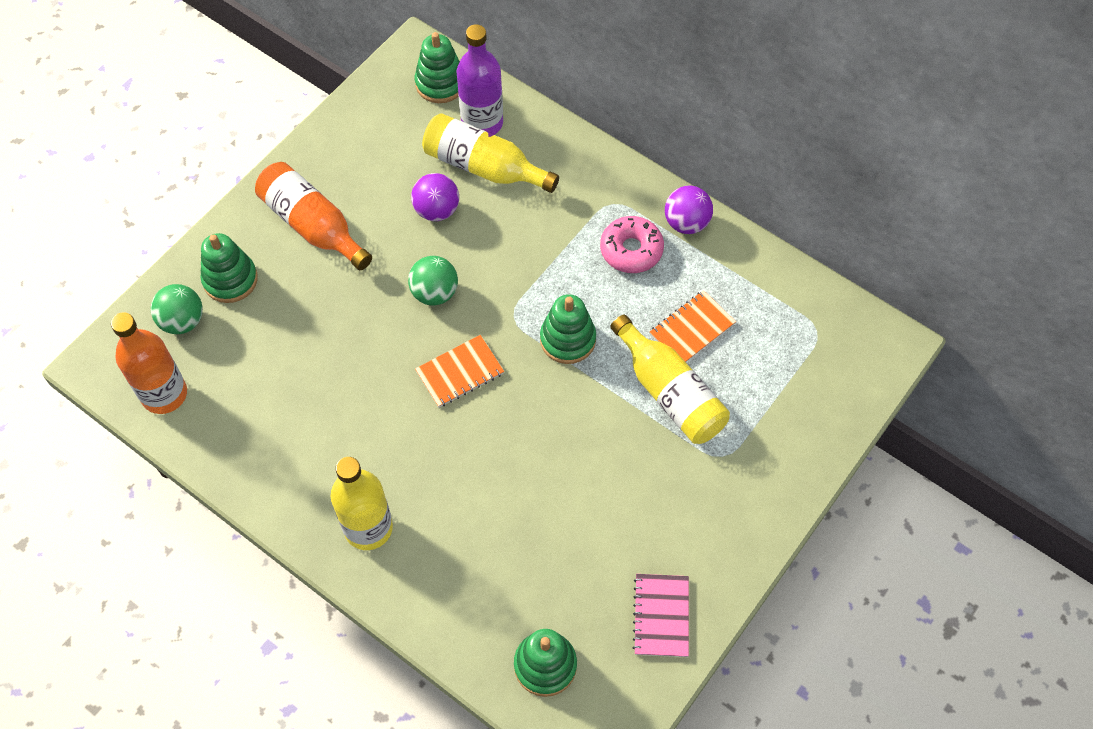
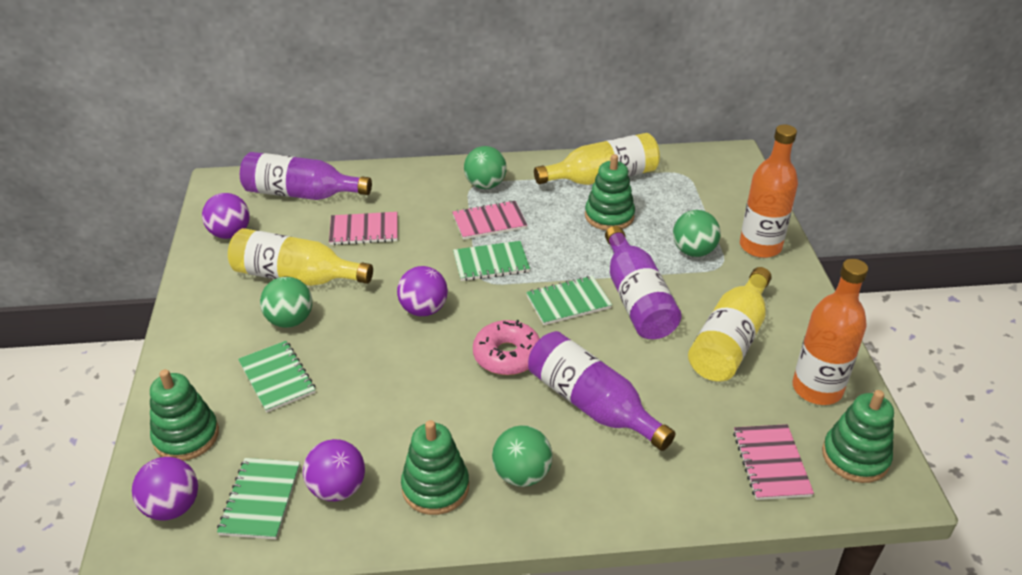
green ball: 2 -> 4
green notebook: 0 -> 4
orange notebook: 2 -> 0
pink notebook: 1 -> 3
purple ball: 2 -> 4
purple bottle: 1 -> 3

